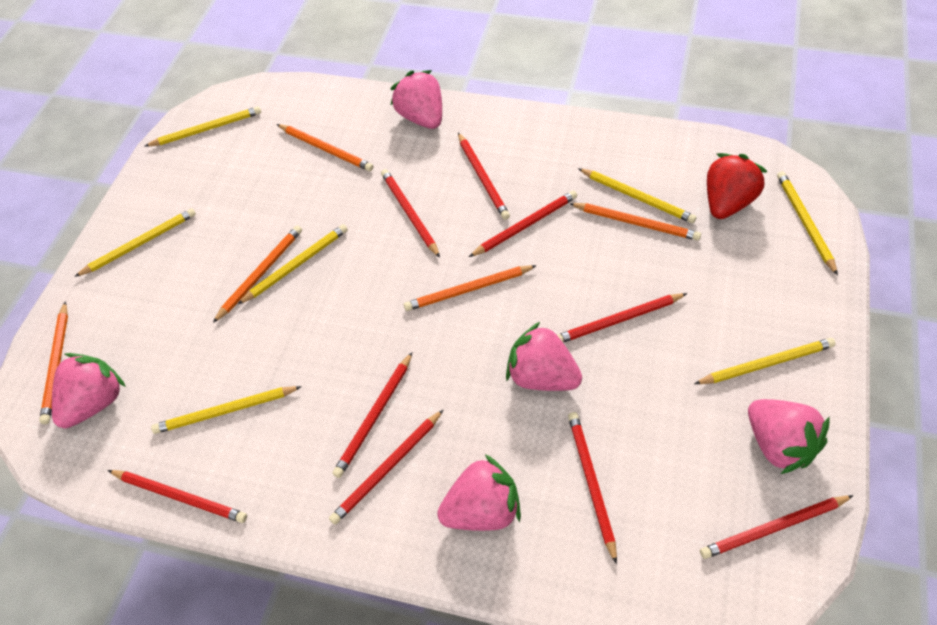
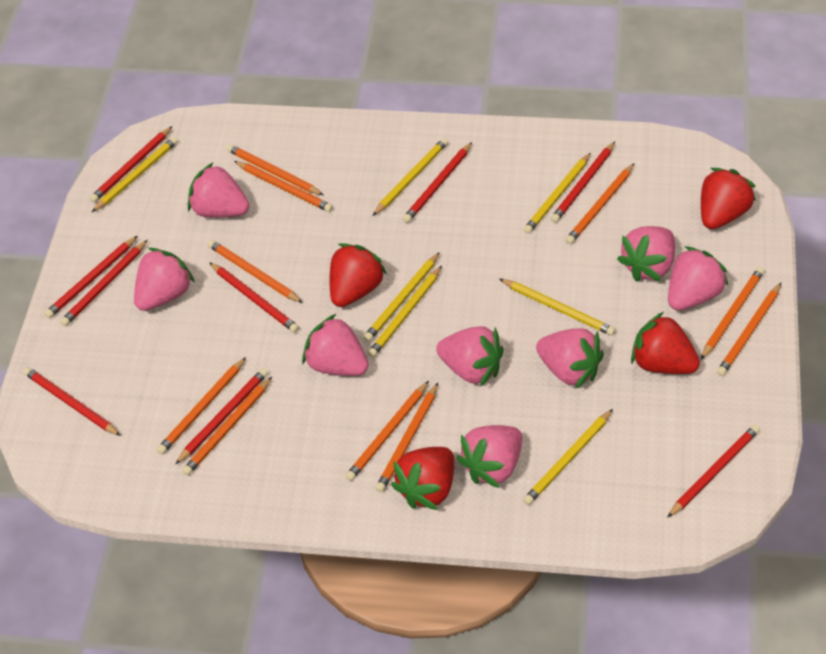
orange pencil: 5 -> 10
pink strawberry: 5 -> 8
red strawberry: 1 -> 4

